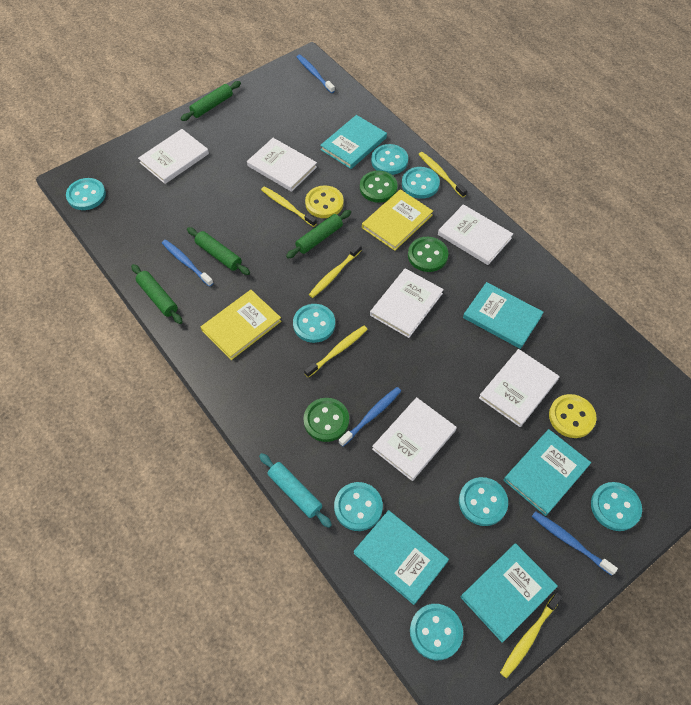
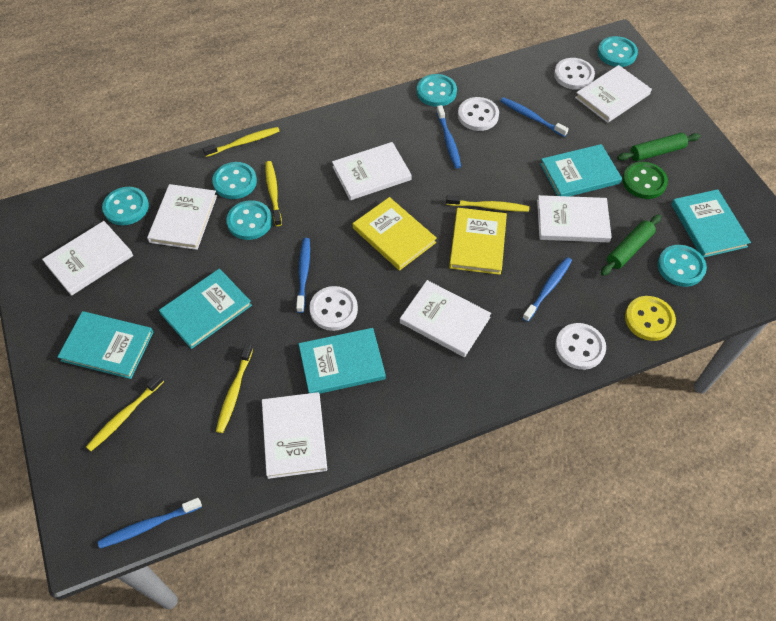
blue toothbrush: 4 -> 5
green button: 3 -> 1
green rolling pin: 4 -> 2
turquoise button: 8 -> 6
turquoise rolling pin: 1 -> 0
white book: 6 -> 7
white button: 0 -> 4
yellow button: 2 -> 1

